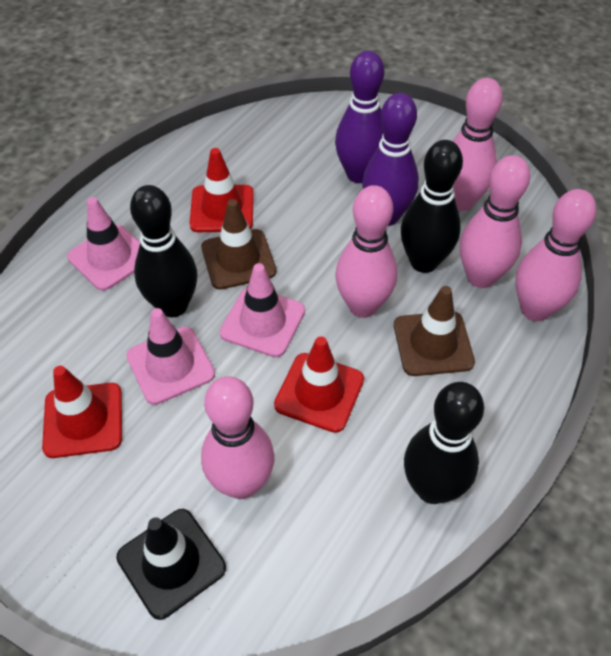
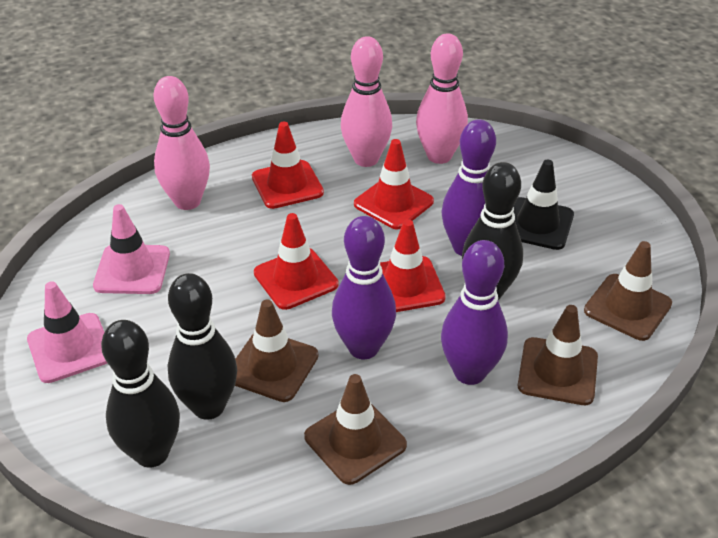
brown traffic cone: 2 -> 4
pink bowling pin: 5 -> 3
pink traffic cone: 3 -> 2
purple bowling pin: 2 -> 3
red traffic cone: 3 -> 4

